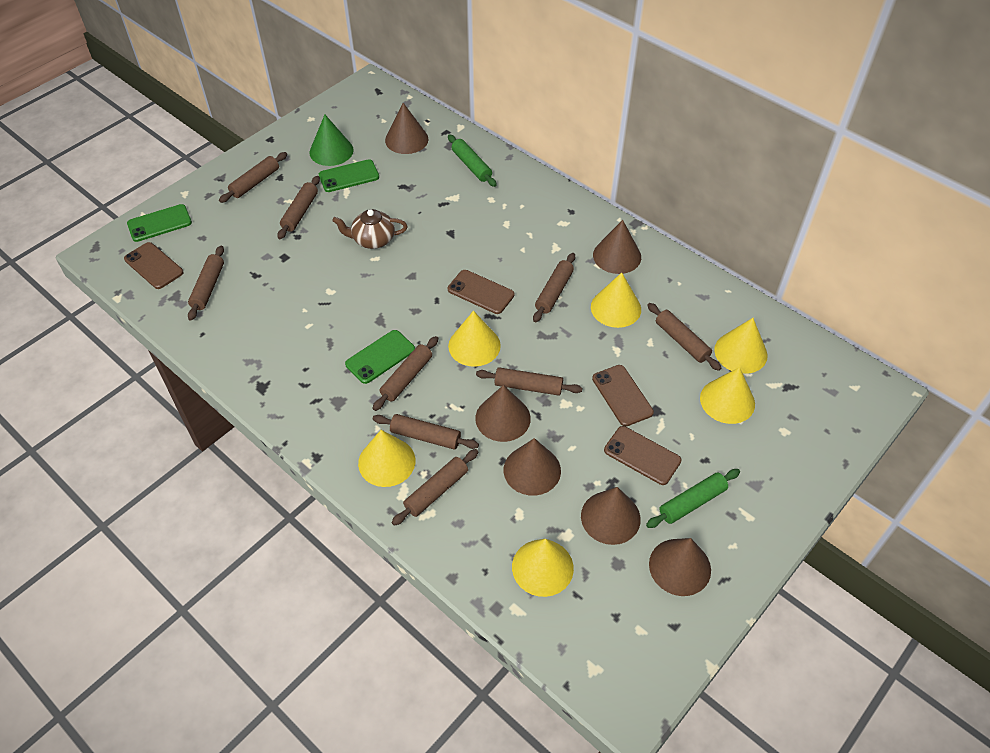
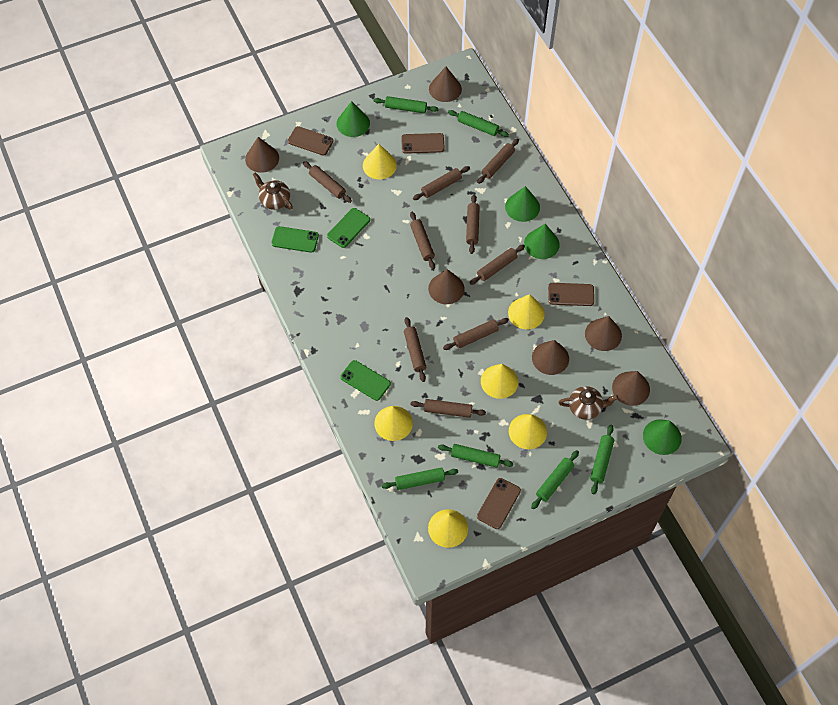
brown teapot: 1 -> 2
green cone: 1 -> 4
green rolling pin: 2 -> 6

